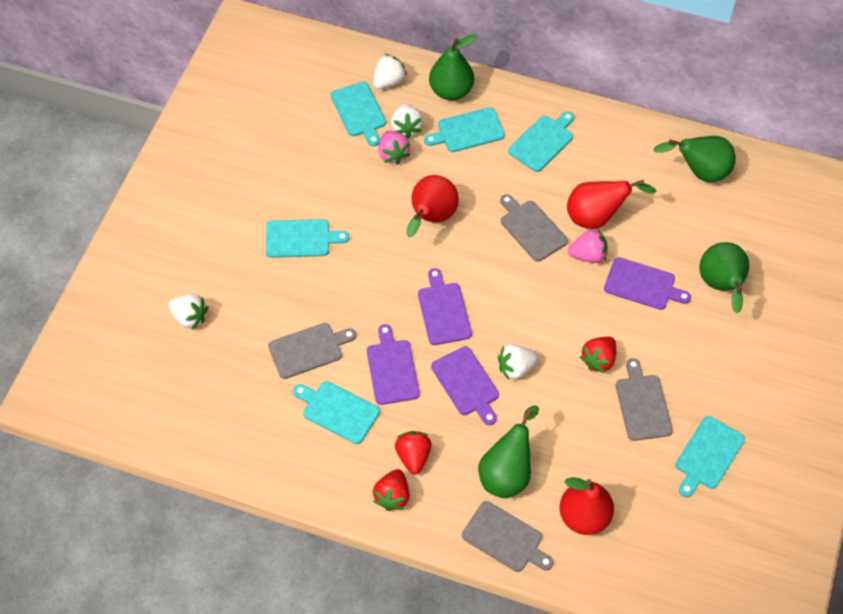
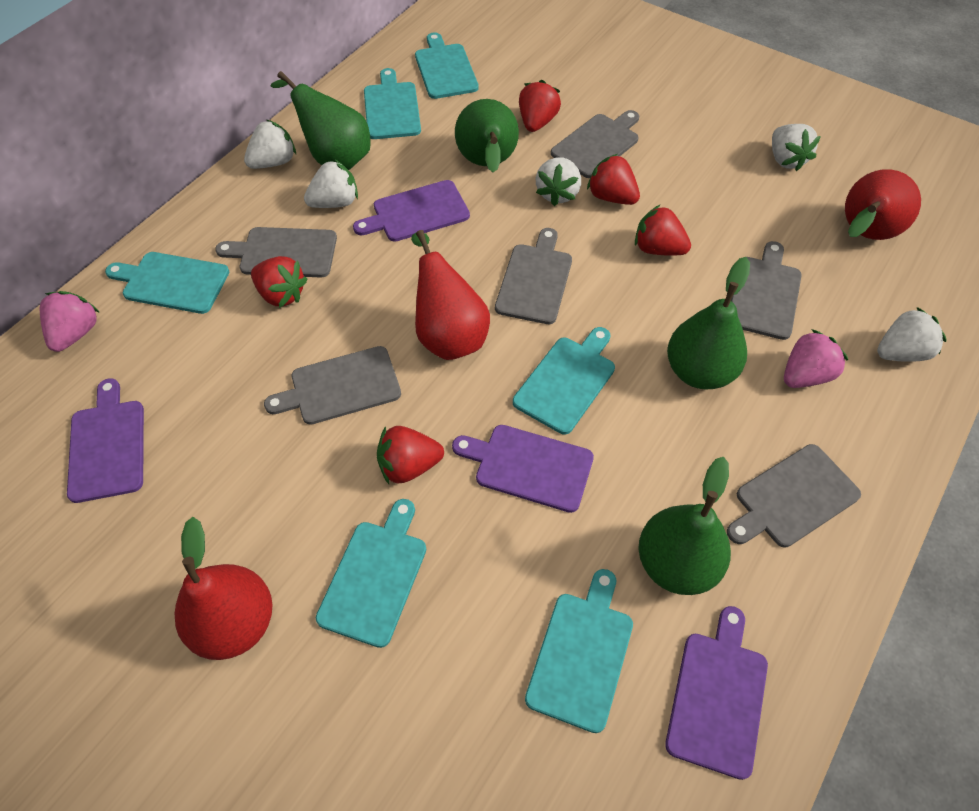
grey cutting board: 4 -> 6
red strawberry: 3 -> 5
white strawberry: 4 -> 5

